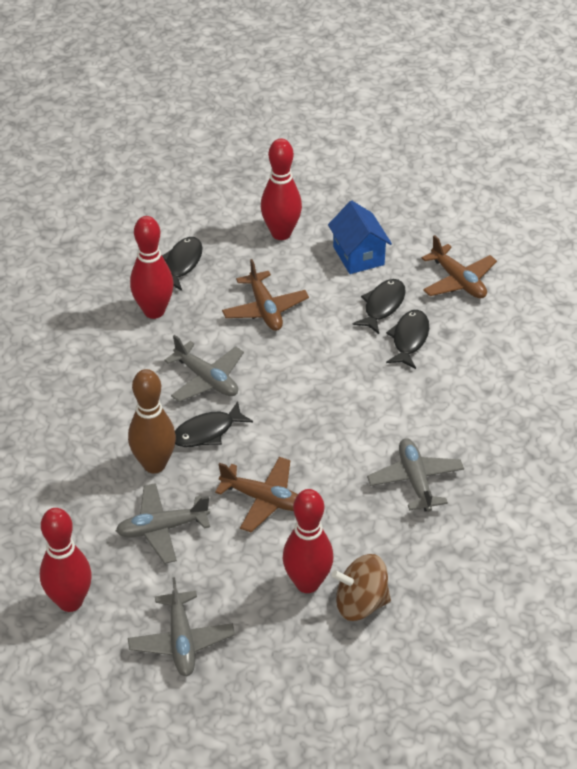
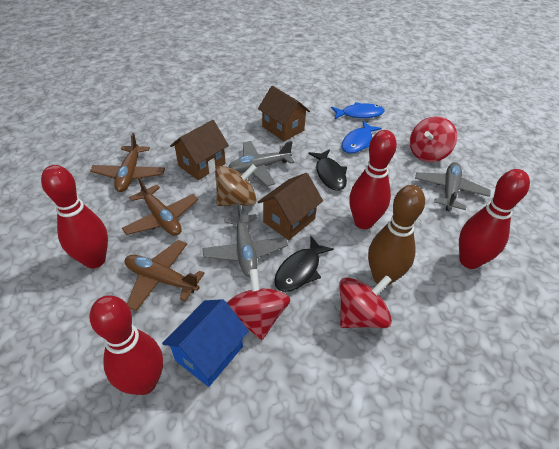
black fish: 4 -> 2
blue fish: 0 -> 2
brown house: 0 -> 3
grey plane: 4 -> 3
red spinning top: 0 -> 3

